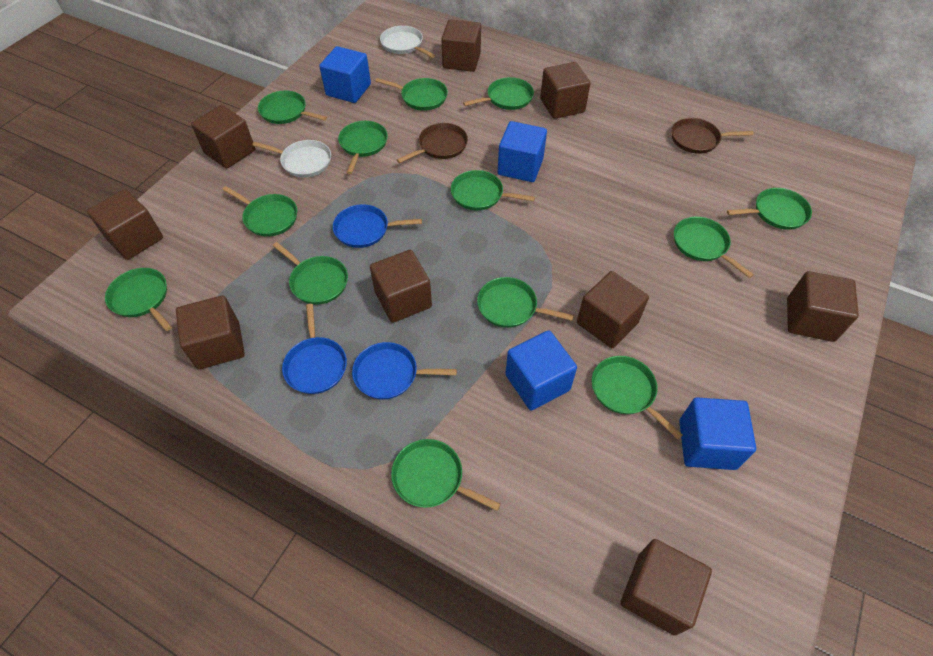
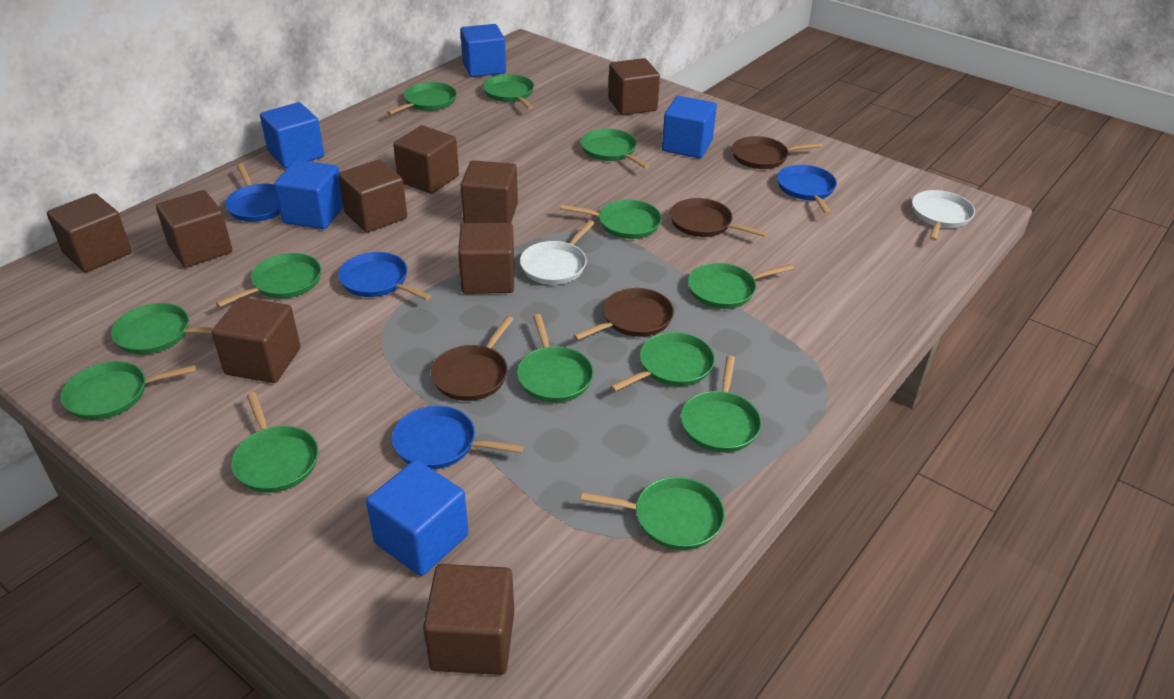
blue cube: 4 -> 5
blue pan: 3 -> 4
brown pan: 2 -> 4

